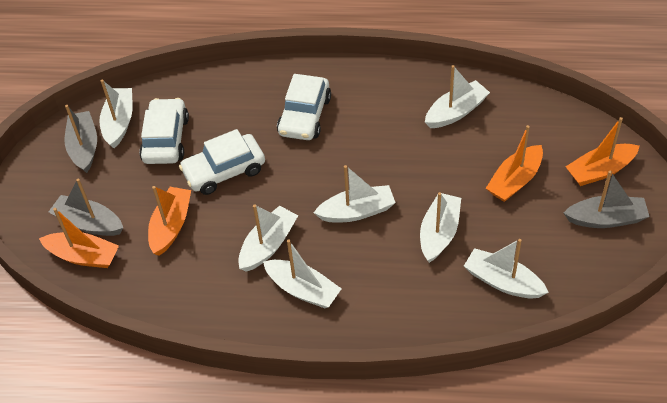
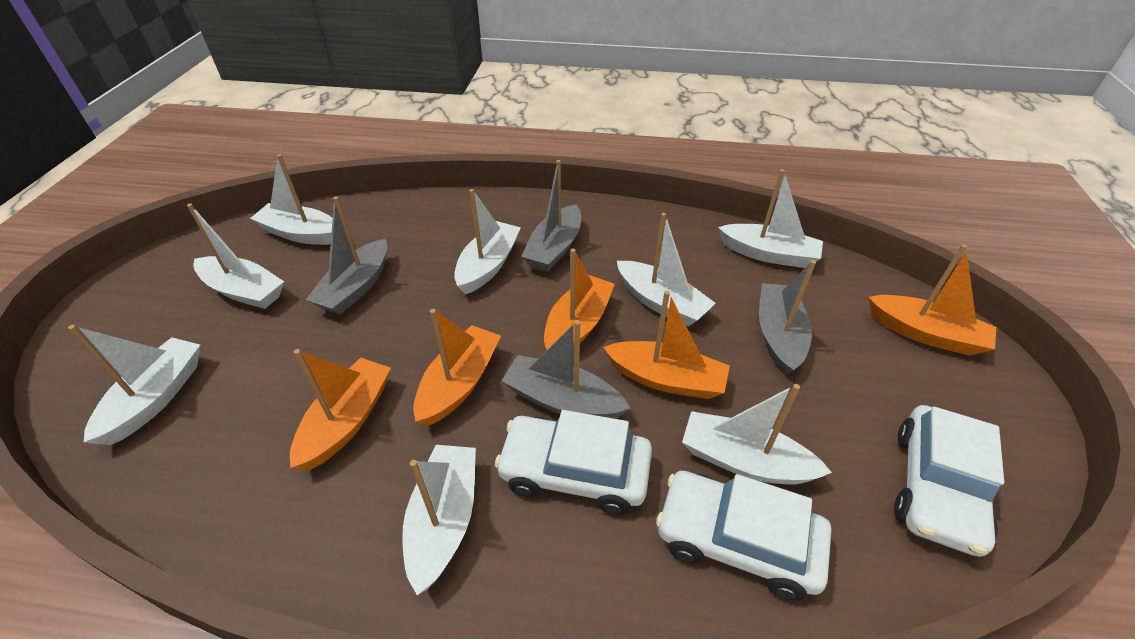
grey boat: 3 -> 4
orange boat: 4 -> 5
white boat: 7 -> 8

